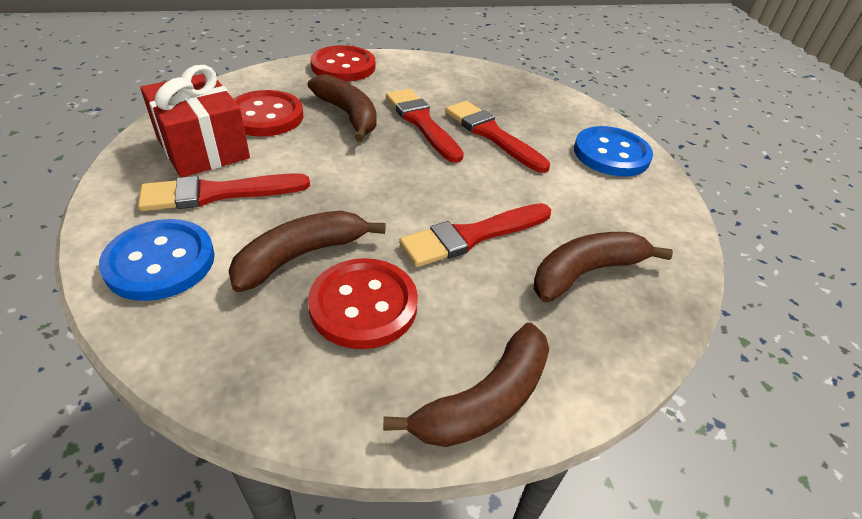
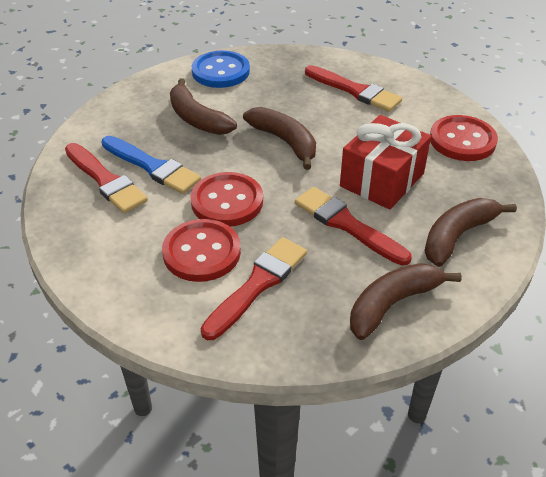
blue brush: 0 -> 1
blue button: 2 -> 1

